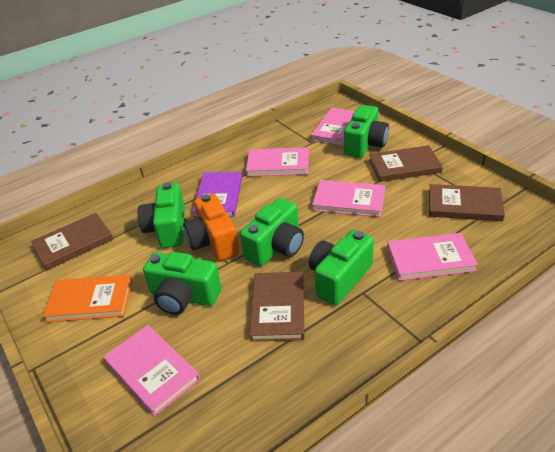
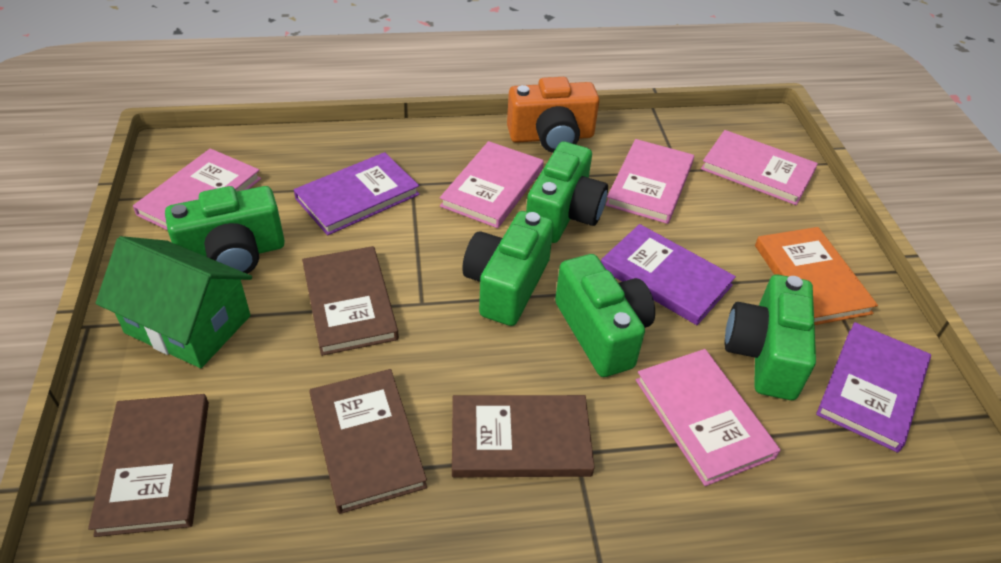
green house: 0 -> 1
purple book: 1 -> 3

